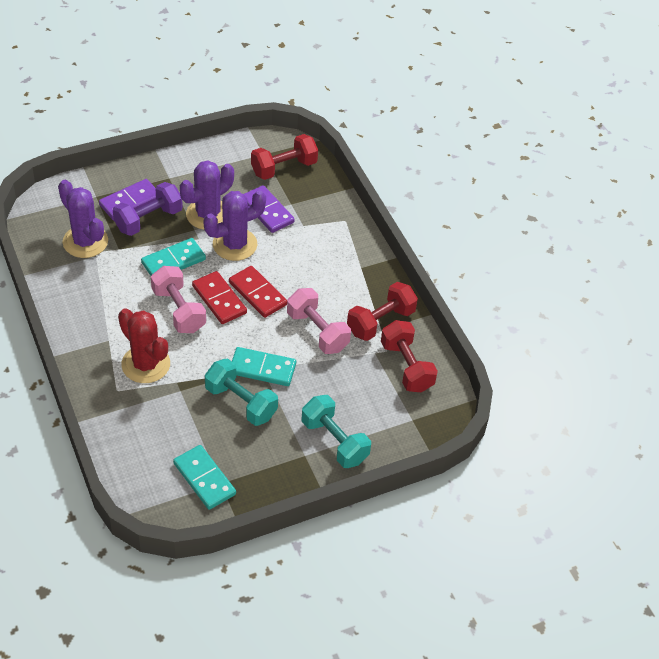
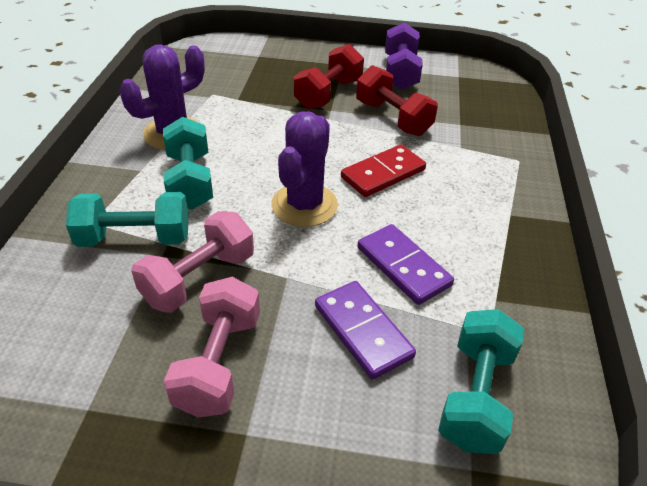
purple cactus: 3 -> 2
red cactus: 1 -> 0
red domino: 2 -> 1
red dumbbell: 3 -> 2
turquoise domino: 3 -> 0
turquoise dumbbell: 2 -> 3

